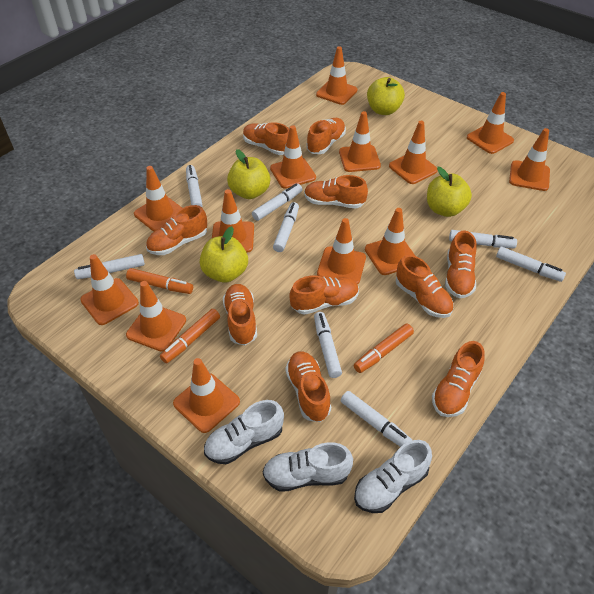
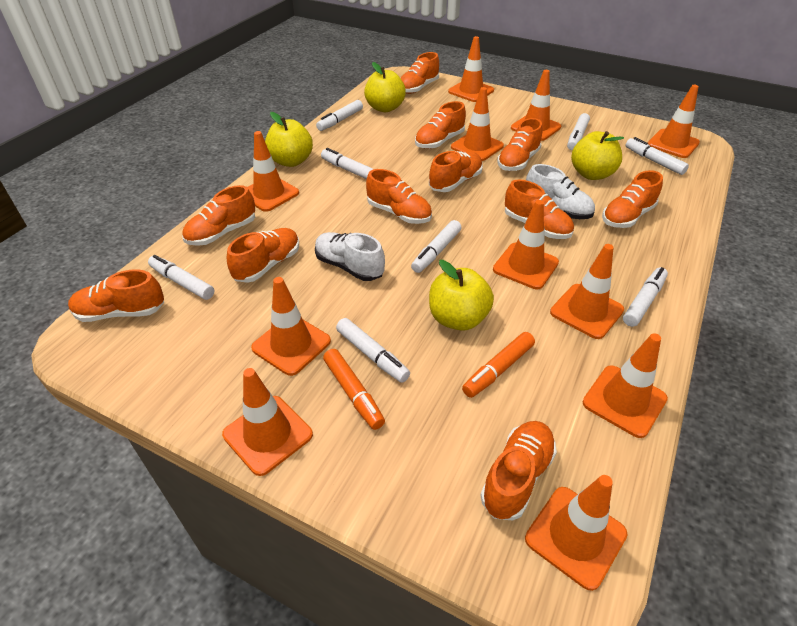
orange marker: 3 -> 2
orange shoe: 10 -> 11
orange traffic cone: 13 -> 11
white shoe: 3 -> 2

